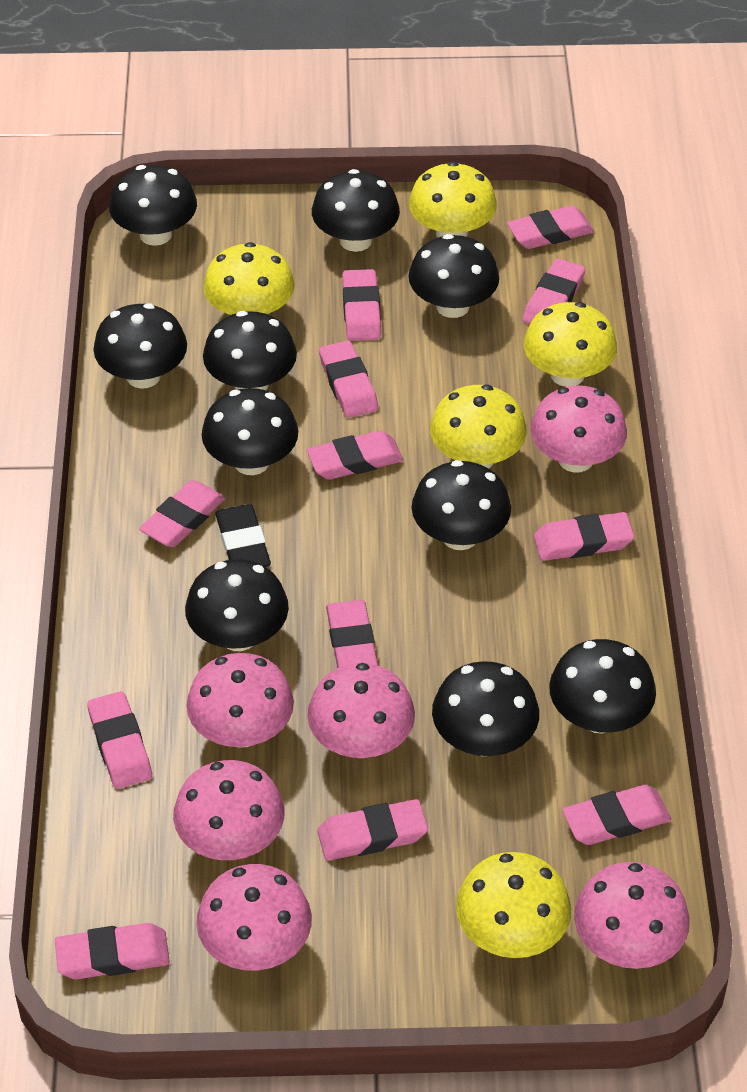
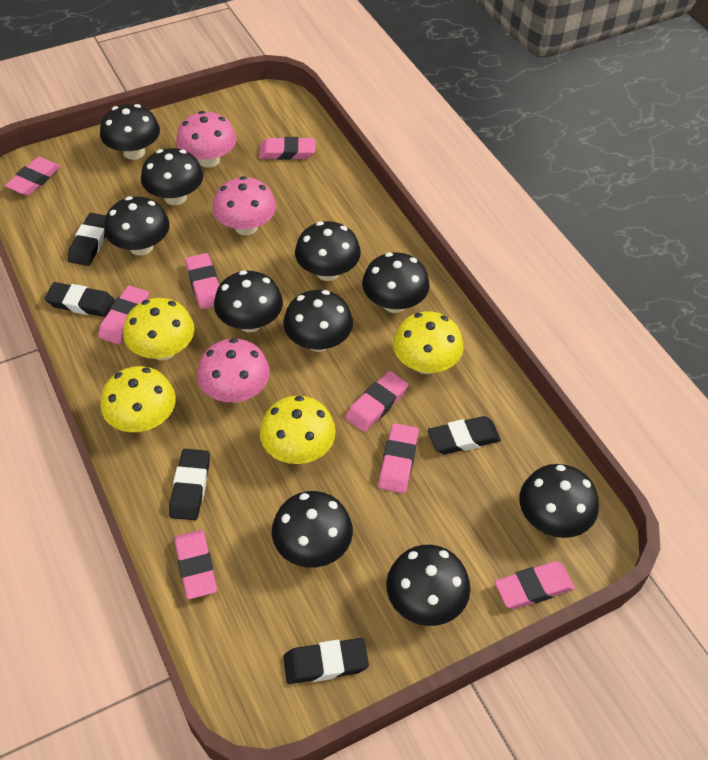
black eraser: 1 -> 5
pink eraser: 12 -> 8
pink mushroom: 6 -> 3
yellow mushroom: 5 -> 4

